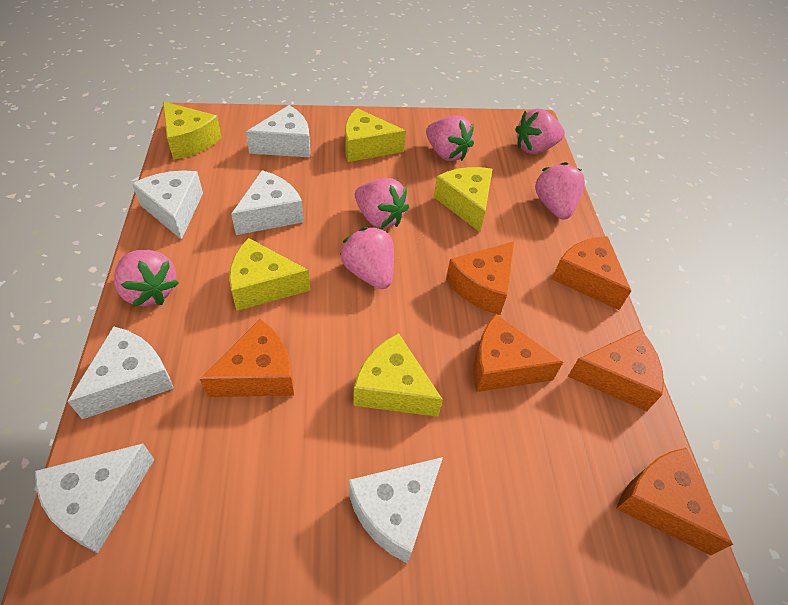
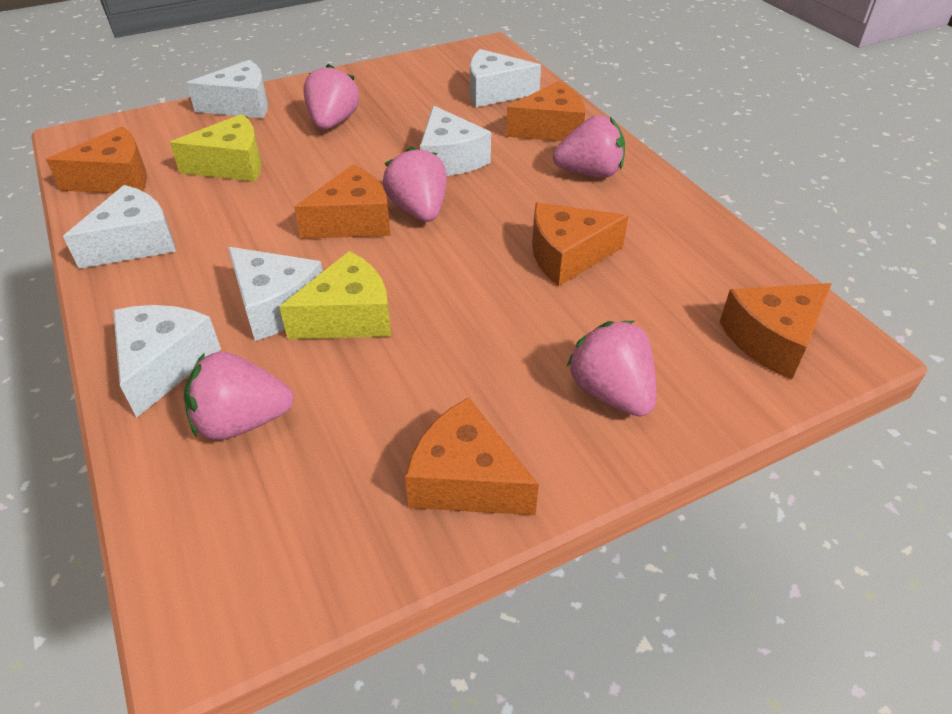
pink strawberry: 6 -> 5
yellow cheese: 5 -> 2

